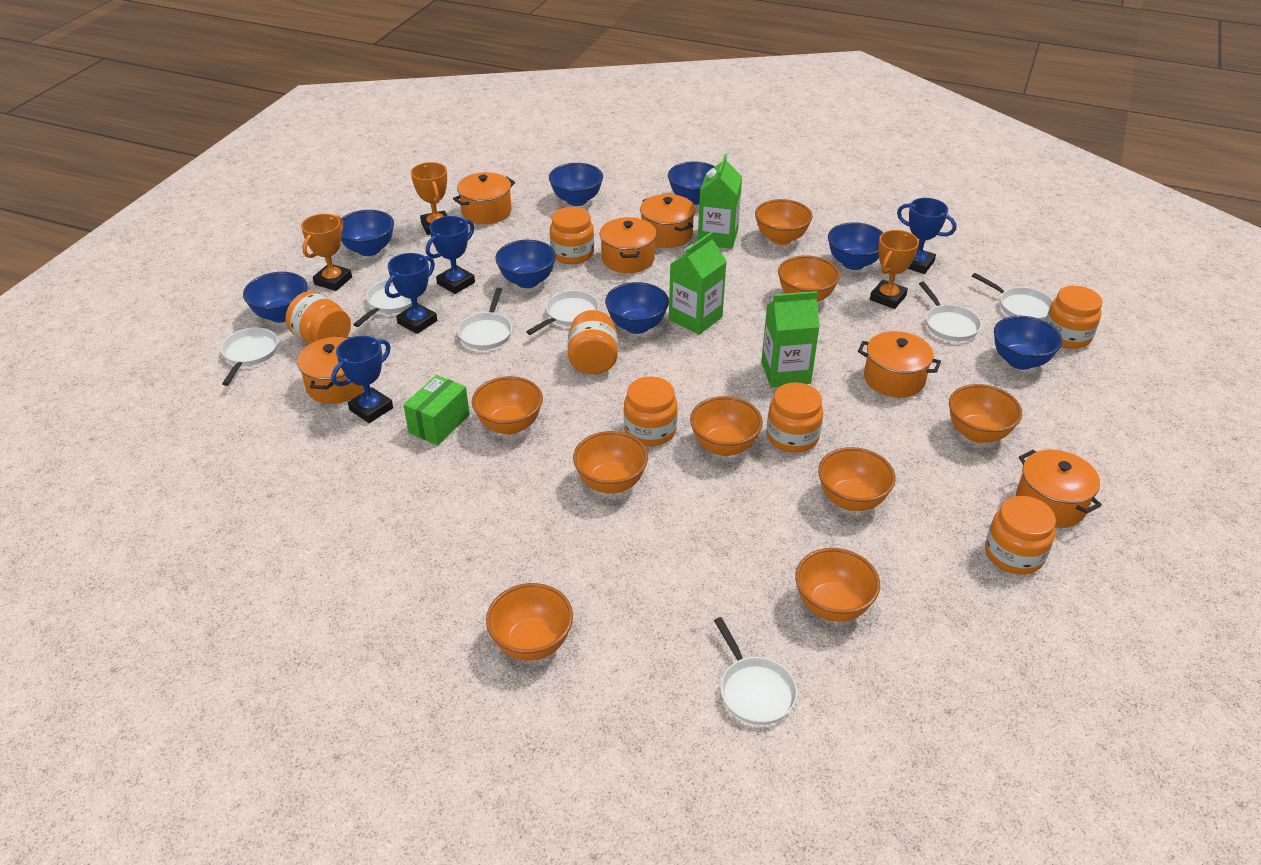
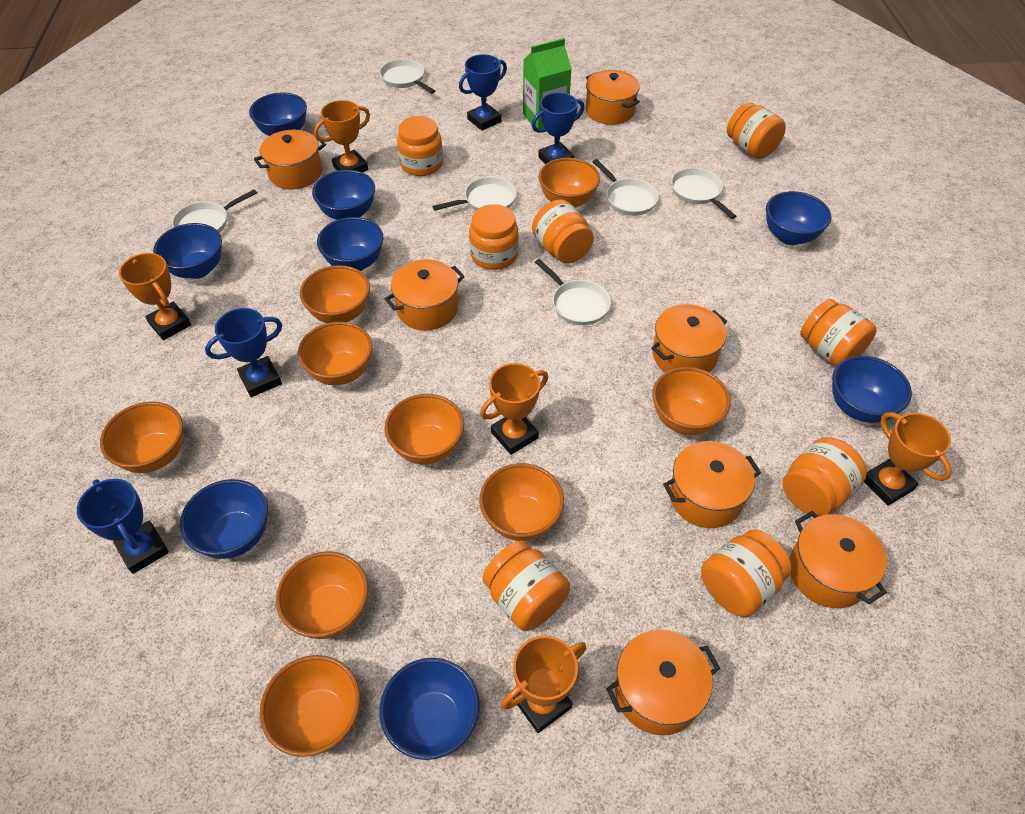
green box: 1 -> 0
green carton: 3 -> 1
orange jar: 7 -> 8
orange pot: 6 -> 7
orange trophy: 3 -> 5
white pan: 7 -> 6

